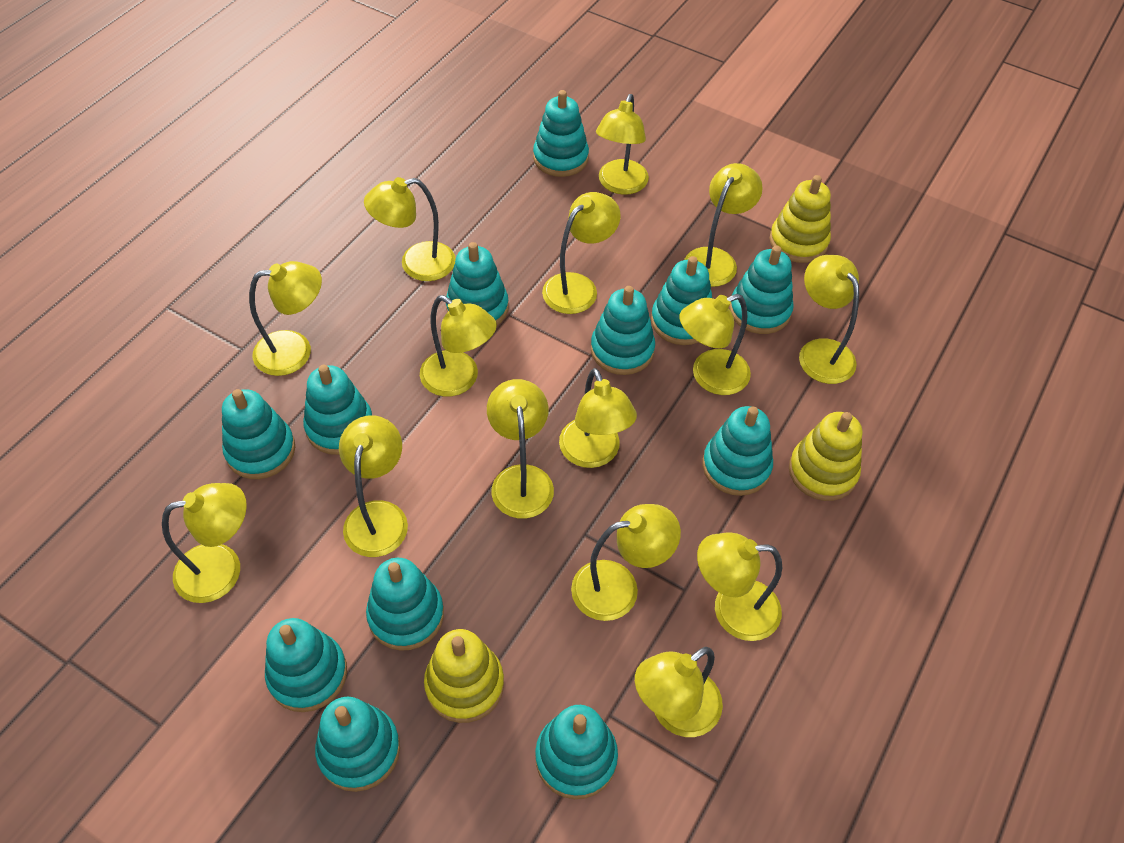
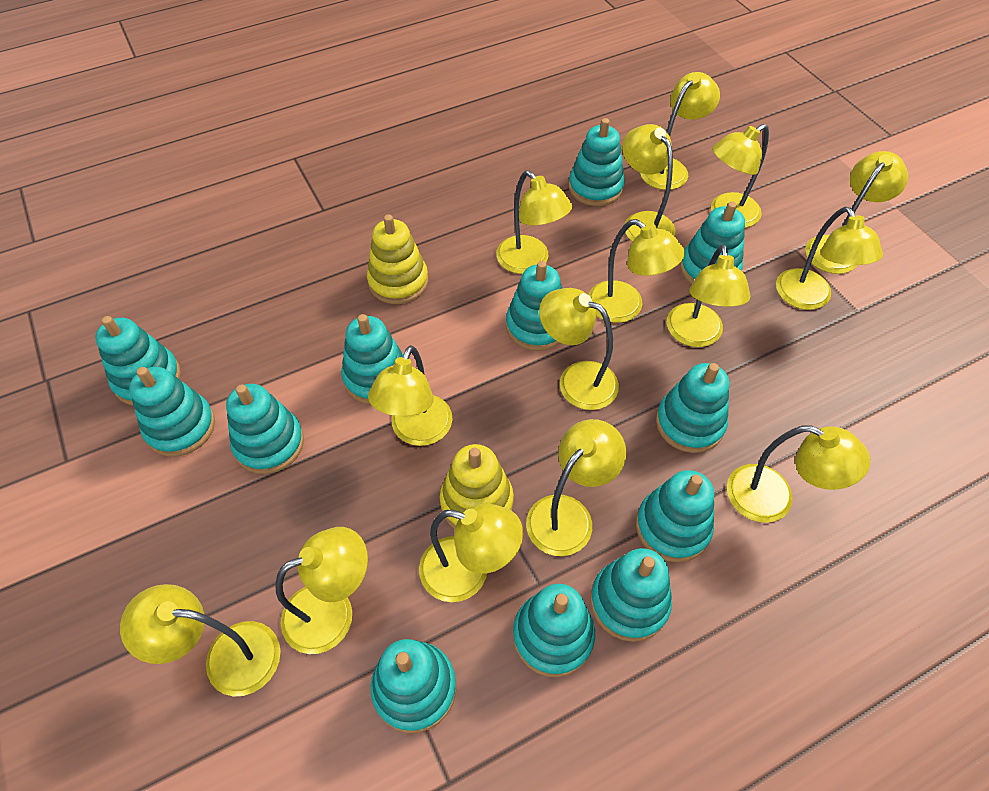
yellow stacking toy: 3 -> 2

